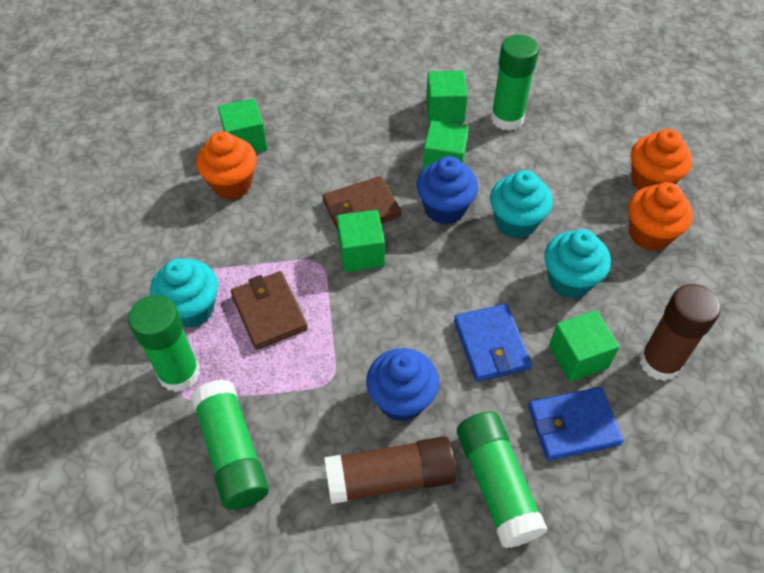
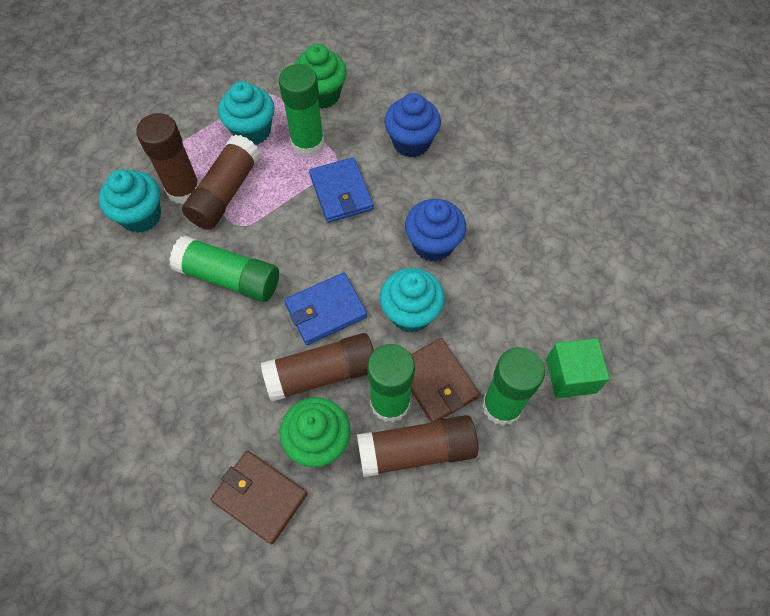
brown glue stick: 2 -> 4
green cube: 5 -> 1
green cupcake: 0 -> 2
orange cupcake: 3 -> 0

